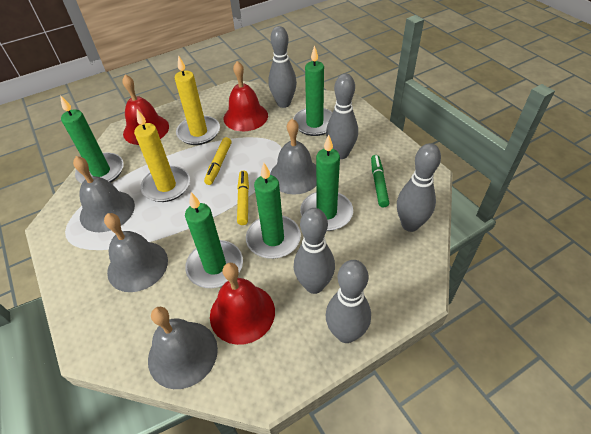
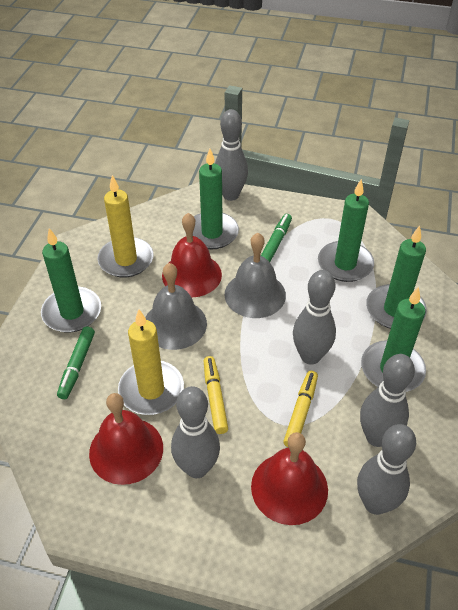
green marker: 1 -> 2
grey bell: 4 -> 2

